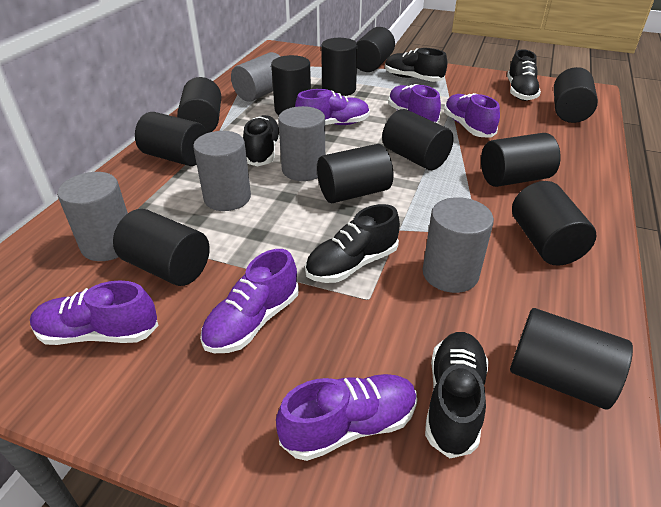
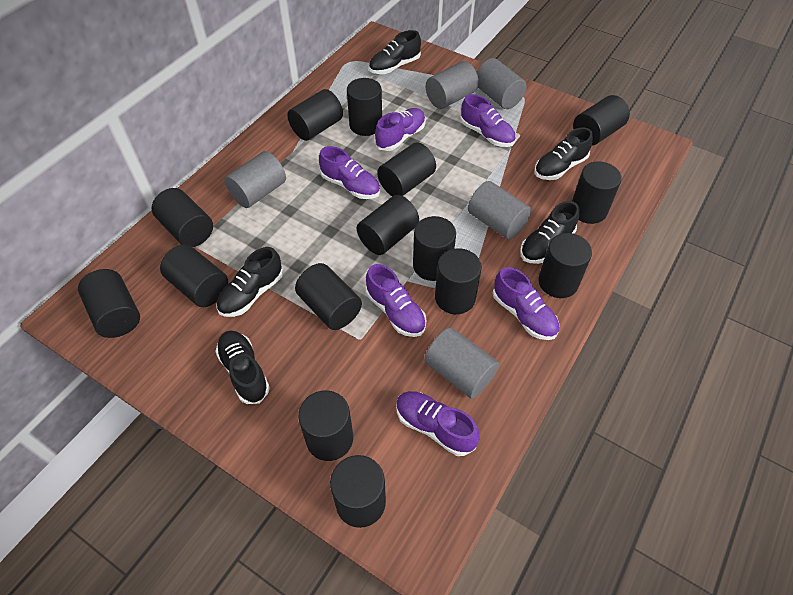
black cylinder: 12 -> 15

